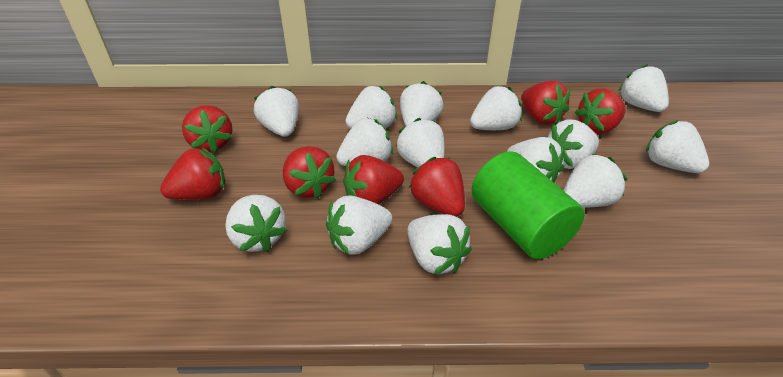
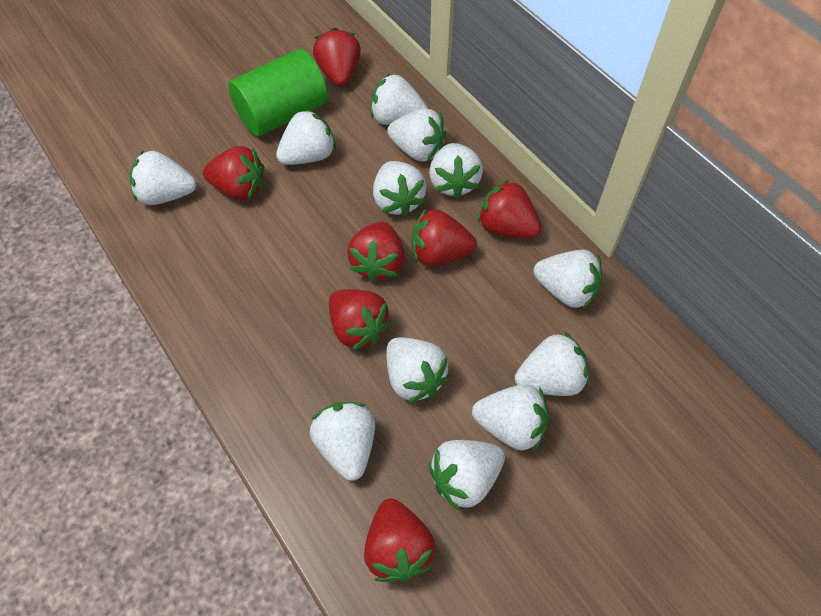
white strawberry: 14 -> 12

